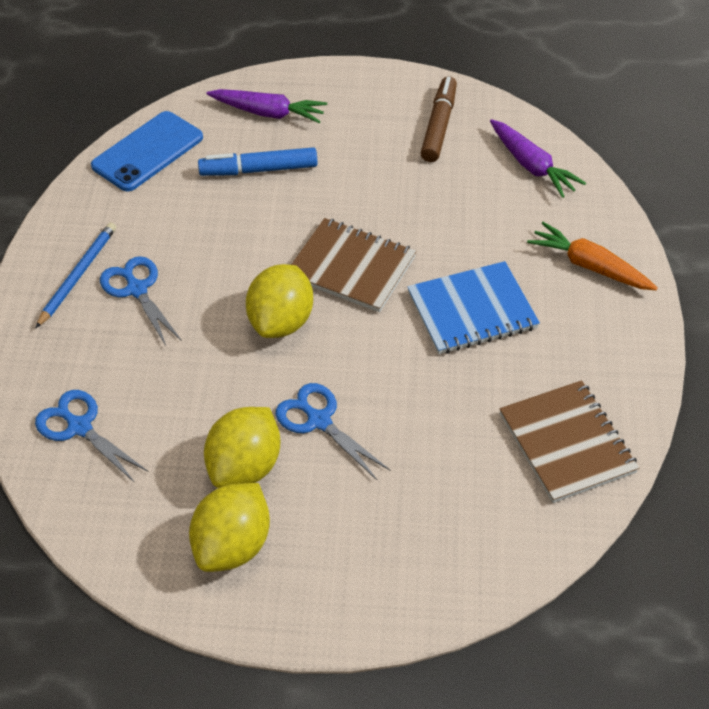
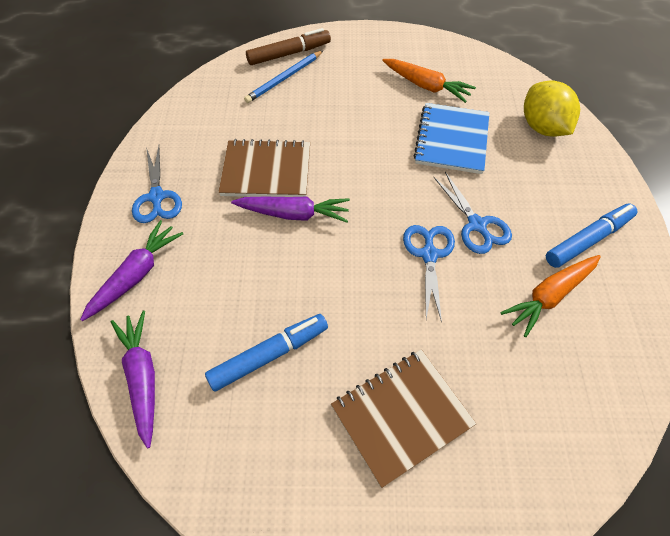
blue marker: 1 -> 2
blue phone: 1 -> 0
orange carrot: 1 -> 2
purple carrot: 2 -> 3
yellow lemon: 3 -> 1

